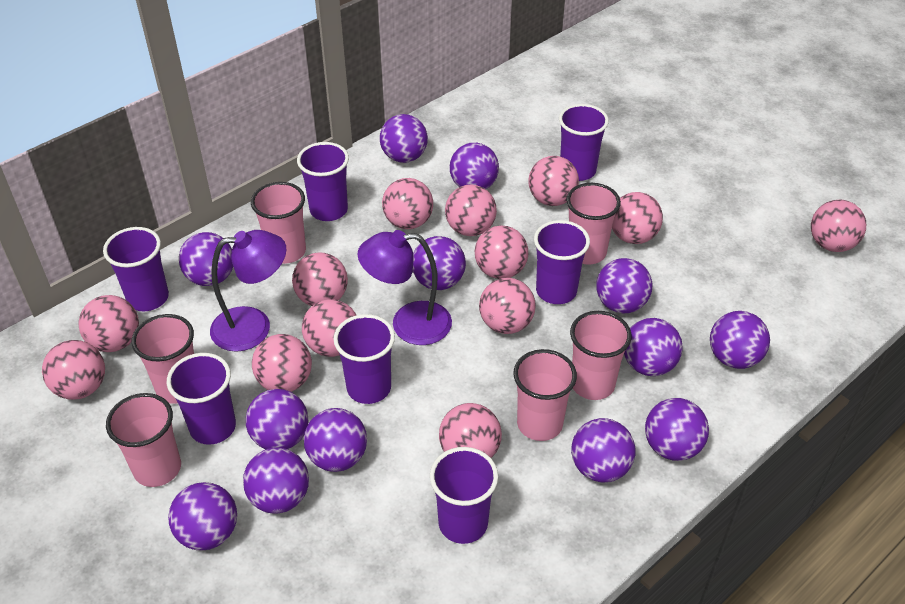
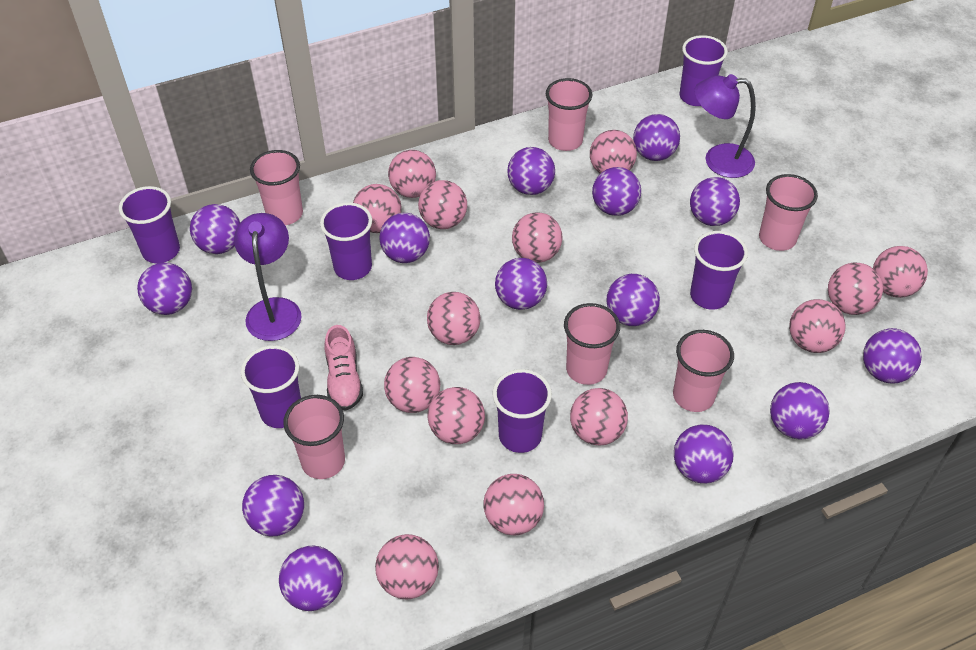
pink ball: 13 -> 14
pink shoe: 0 -> 1
purple ball: 13 -> 14
purple cup: 7 -> 6

